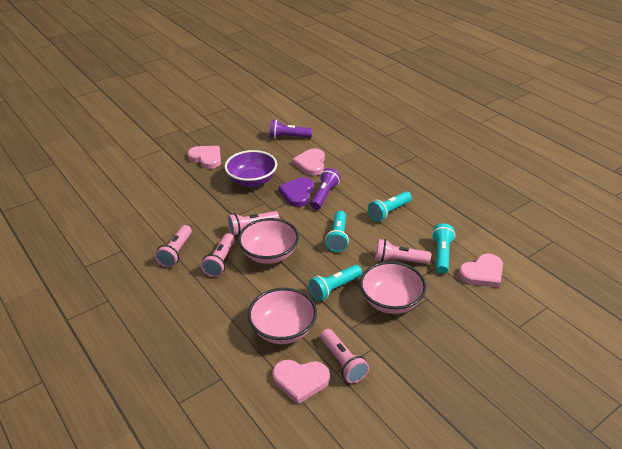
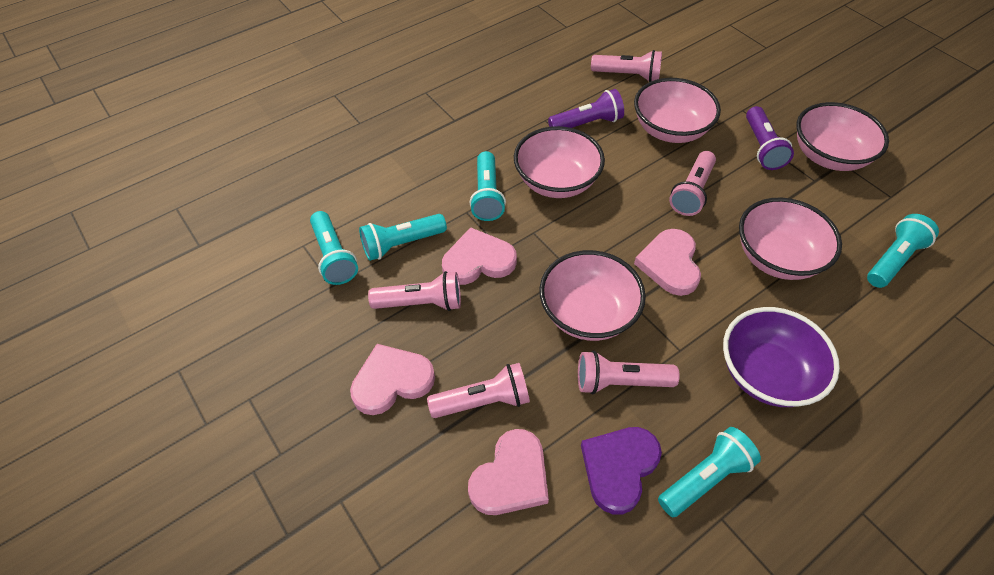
pink bowl: 3 -> 5
turquoise flashlight: 4 -> 5

